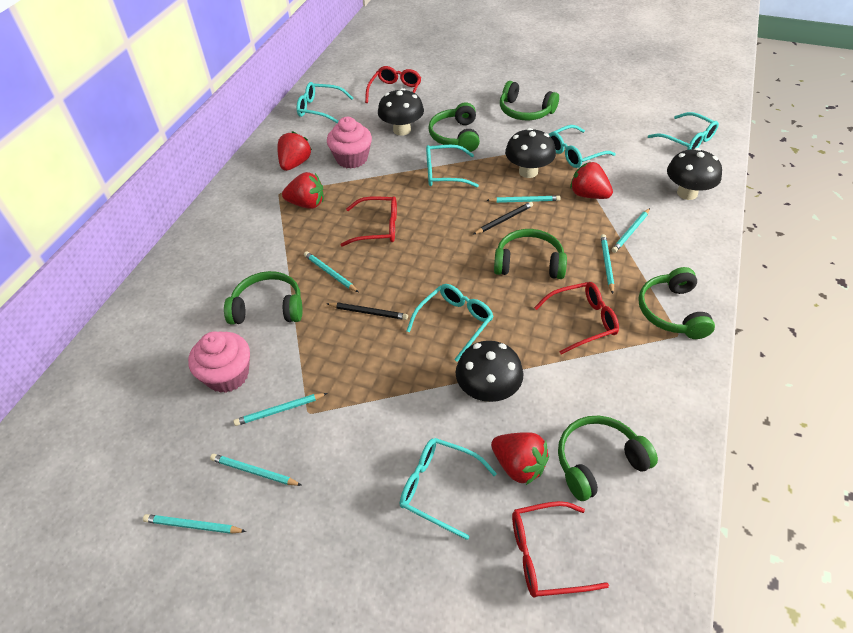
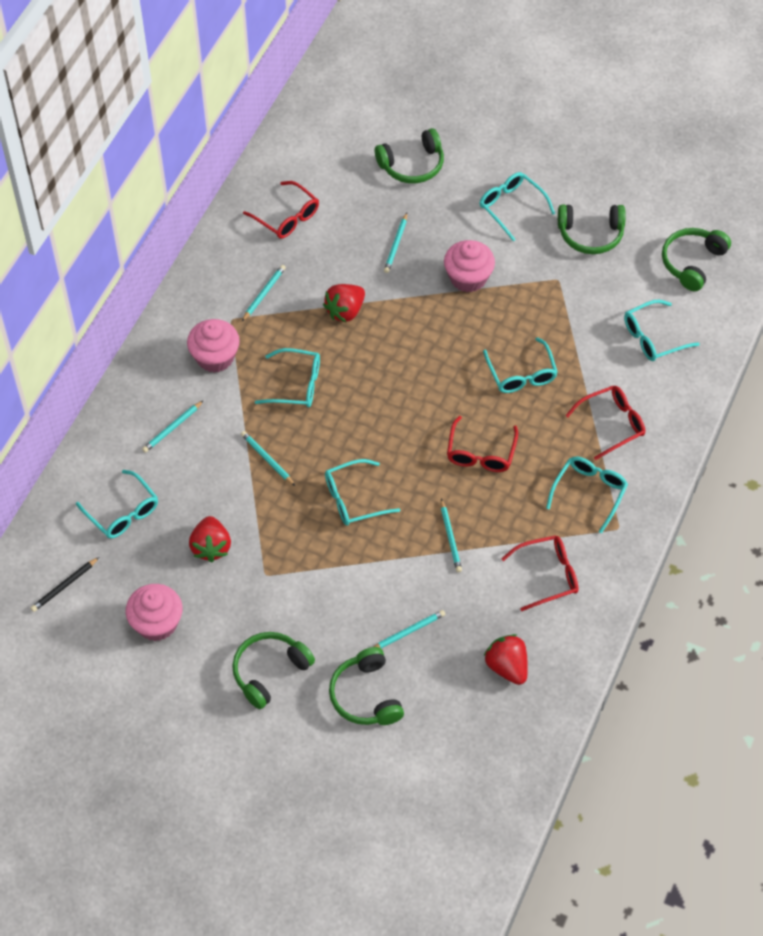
black mushroom: 4 -> 0
black pencil: 2 -> 1
green headphones: 6 -> 5
pink cupcake: 2 -> 3
red strawberry: 4 -> 3
turquoise glasses: 6 -> 7
turquoise pencil: 7 -> 6

